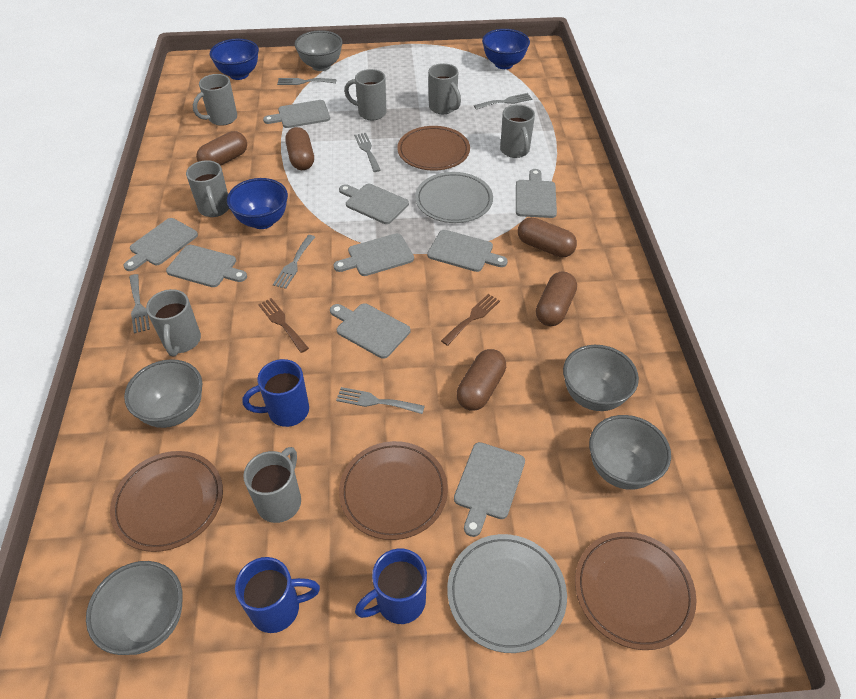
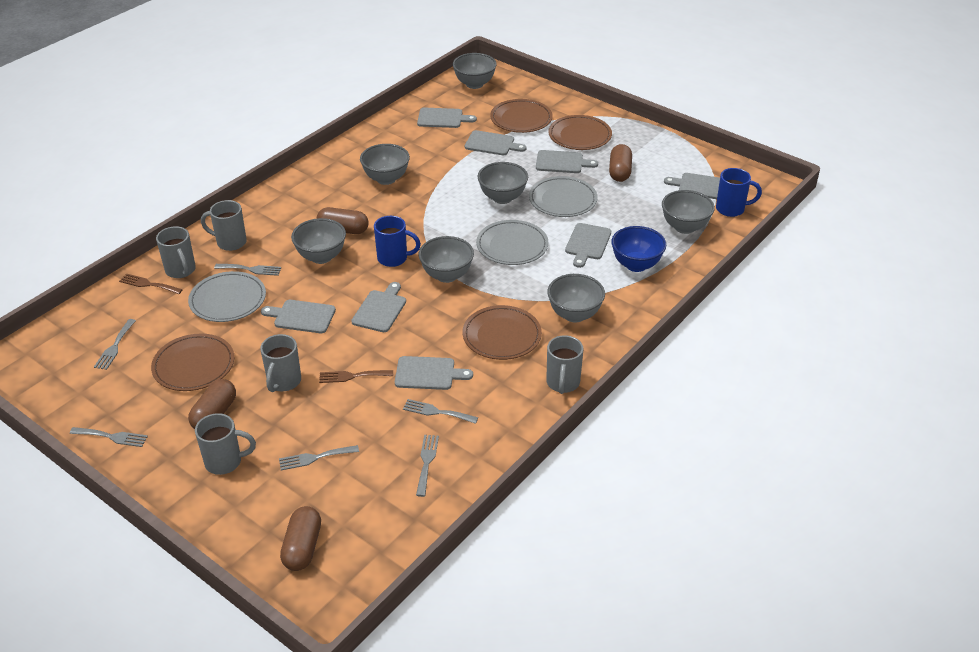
blue bowl: 3 -> 1
blue mug: 3 -> 2
brown capsule: 5 -> 4
grey bowl: 5 -> 7
grey cutting board: 9 -> 8
grey mug: 7 -> 5
grey plate: 2 -> 3

